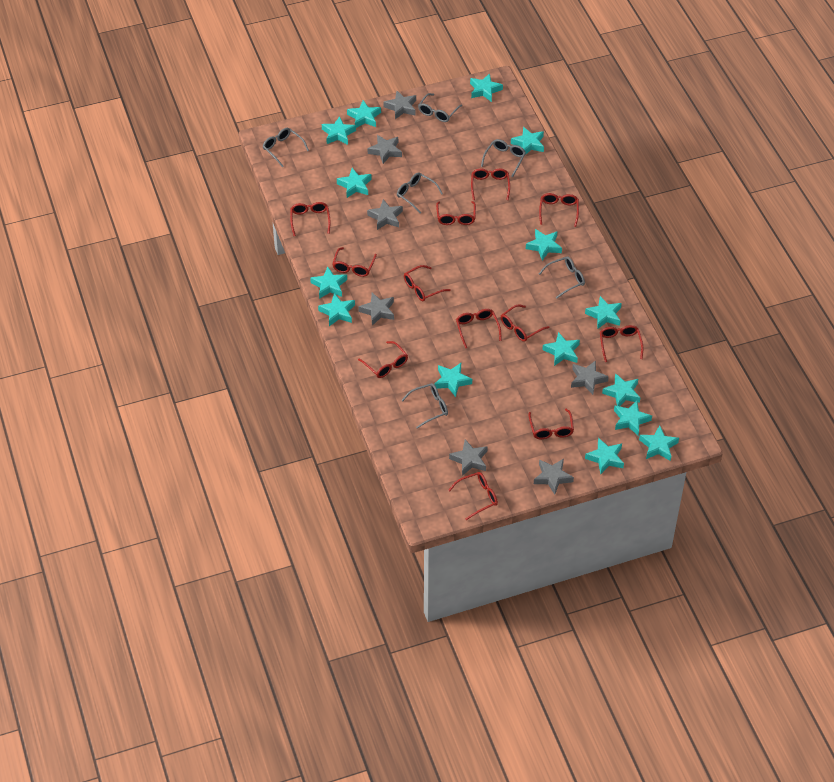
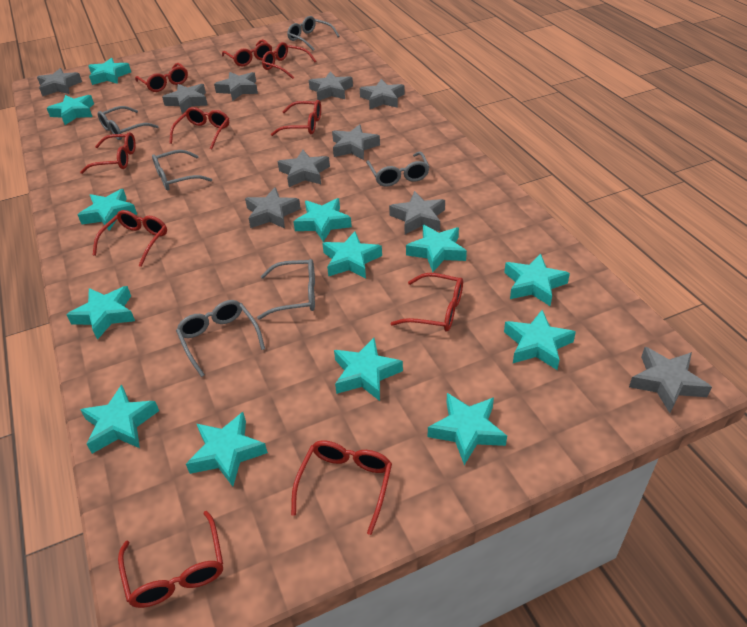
grey star: 7 -> 10
red glasses: 12 -> 10
turquoise star: 15 -> 13

